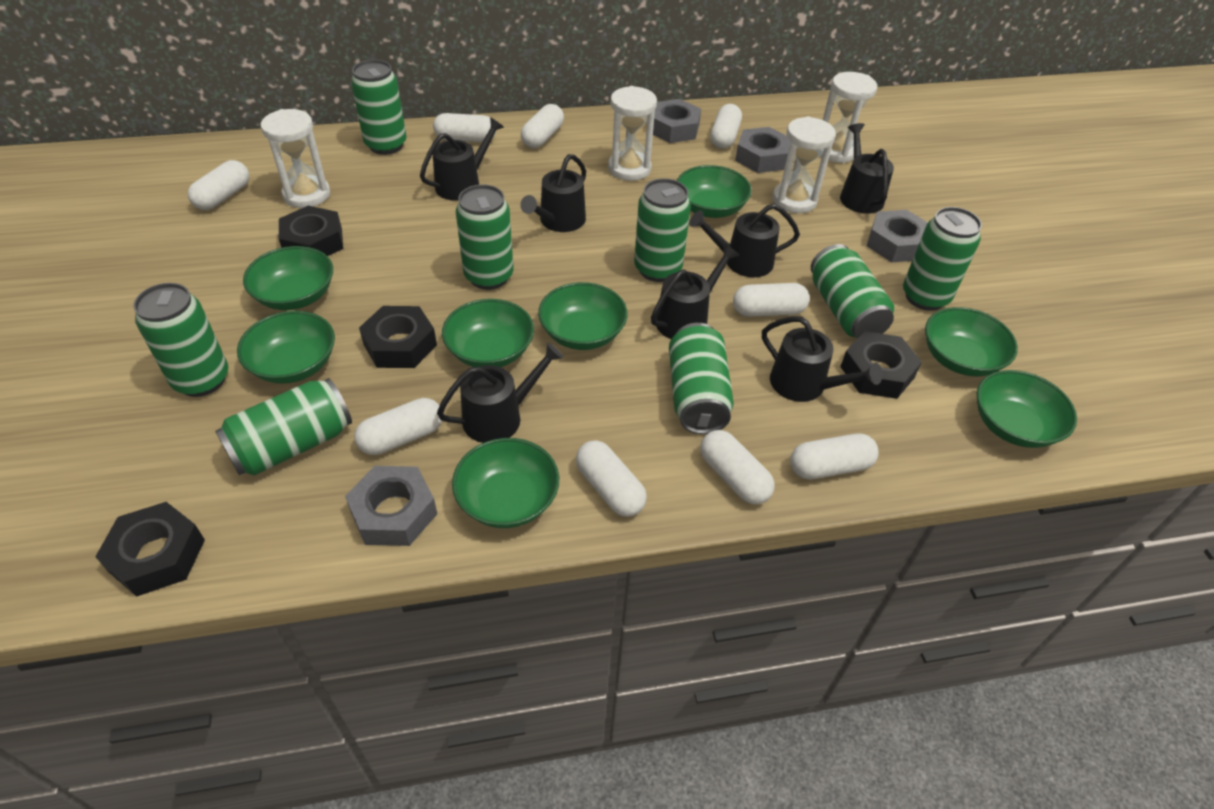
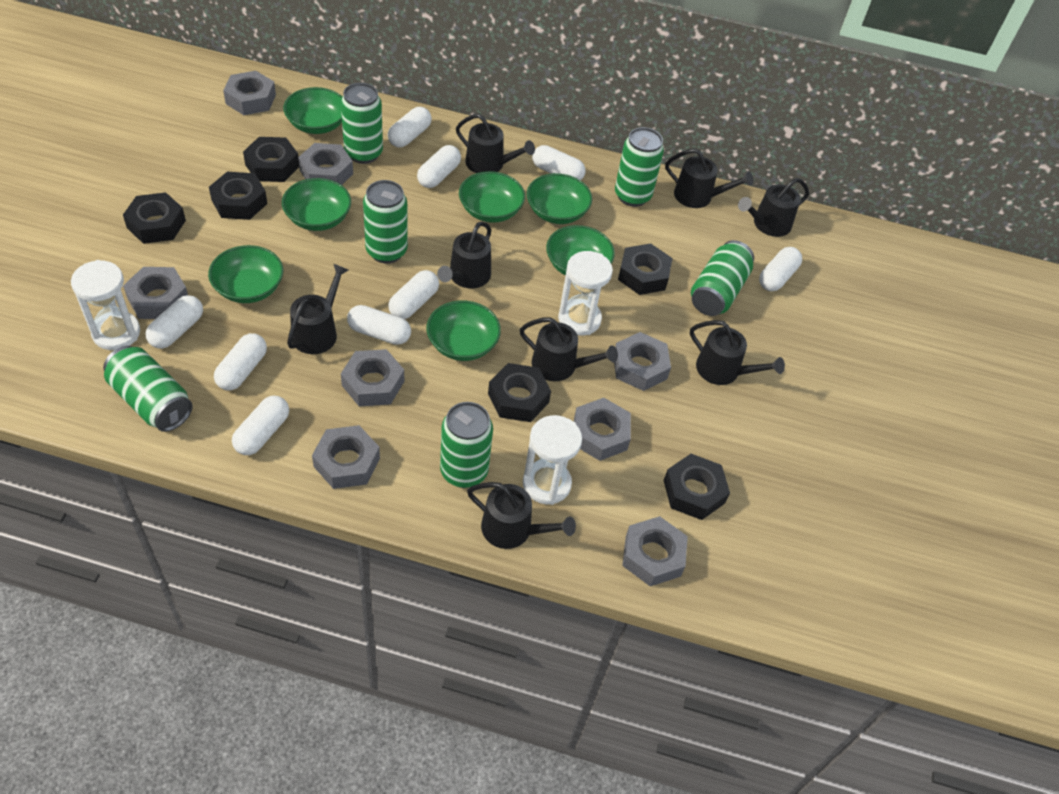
black nut: 4 -> 6
black watering can: 7 -> 8
green bowl: 8 -> 7
green can: 8 -> 6
grey nut: 4 -> 8
white hourglass: 4 -> 3

